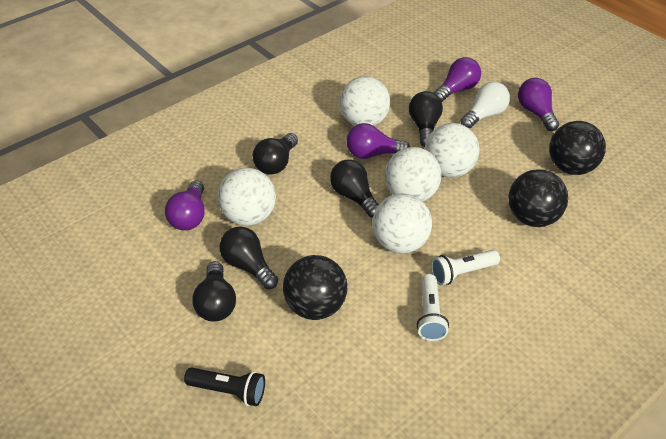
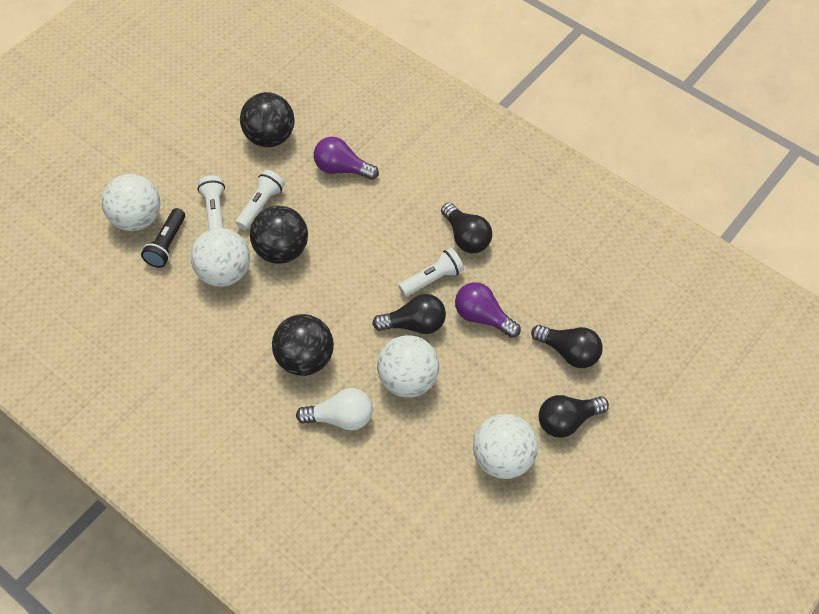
black light bulb: 5 -> 4
purple light bulb: 4 -> 2
white ball: 5 -> 4
white flashlight: 2 -> 3

